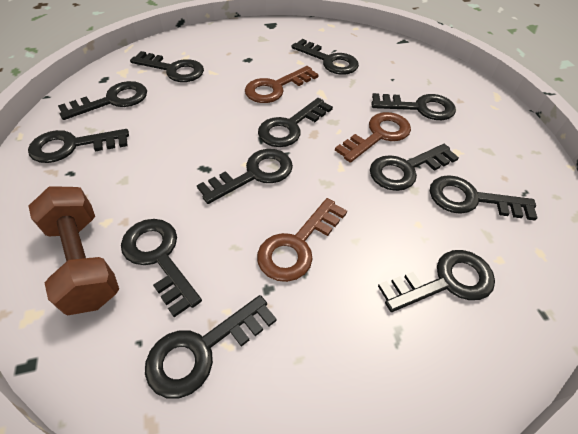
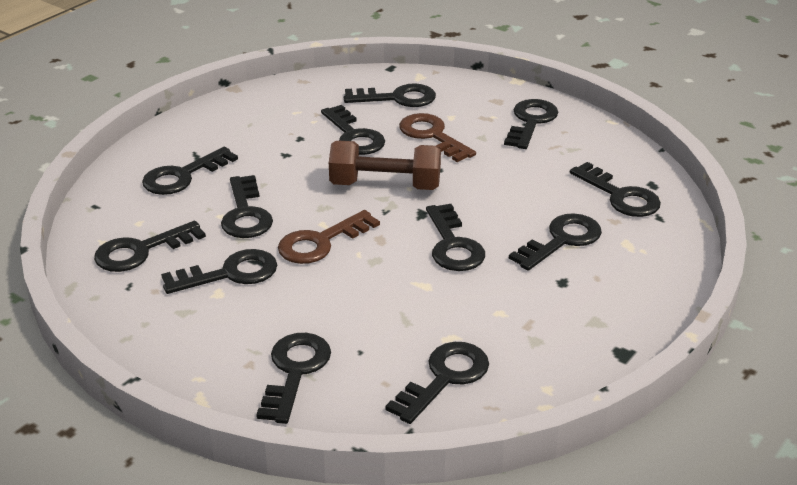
brown key: 3 -> 2

